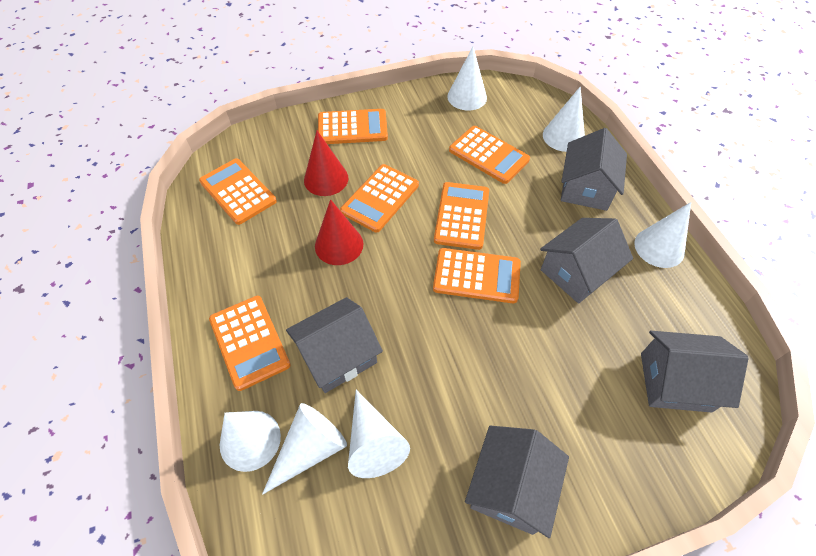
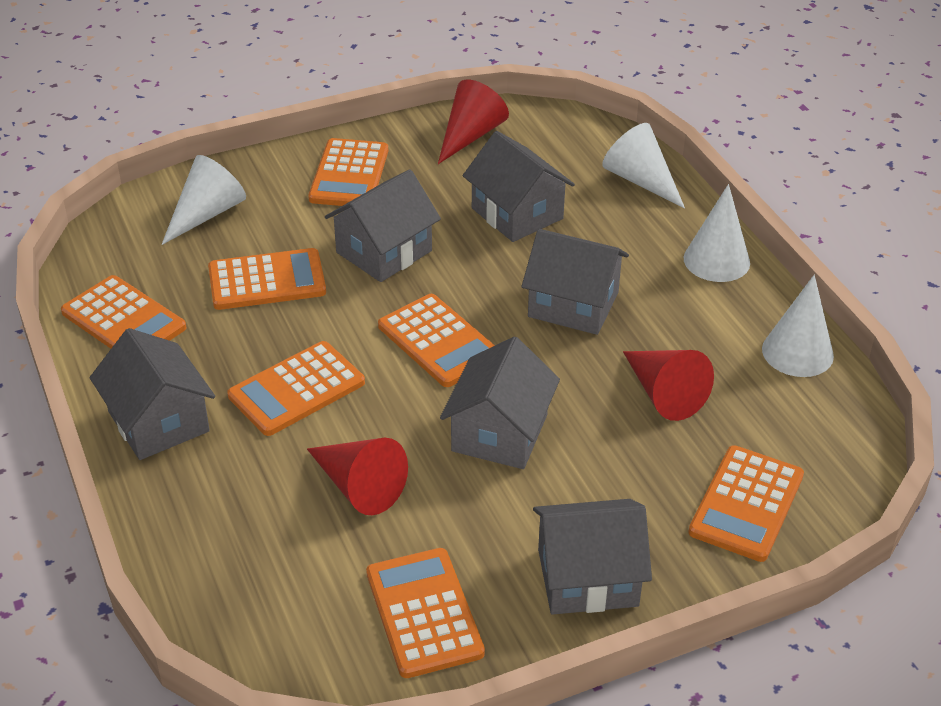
grey house: 5 -> 6
red cone: 2 -> 3
white cone: 6 -> 4

